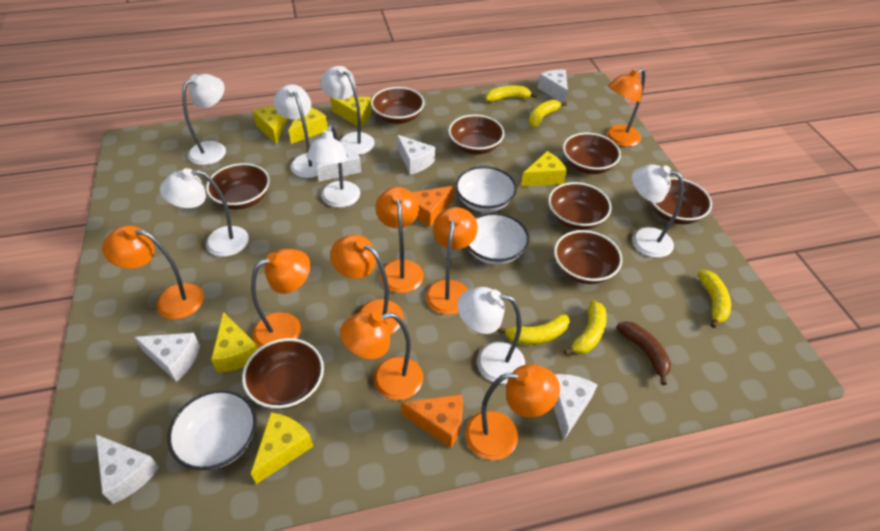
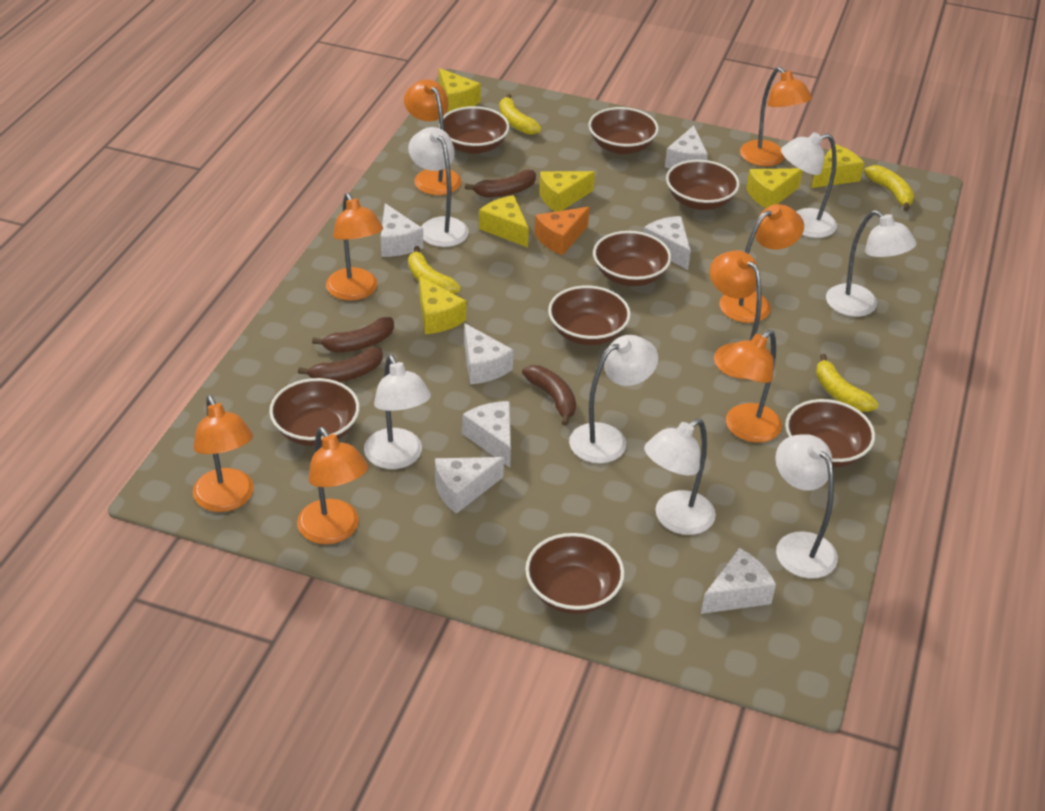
brown banana: 1 -> 4
orange cheese: 2 -> 1
white bowl: 3 -> 0
white cheese: 6 -> 7
yellow banana: 5 -> 4

